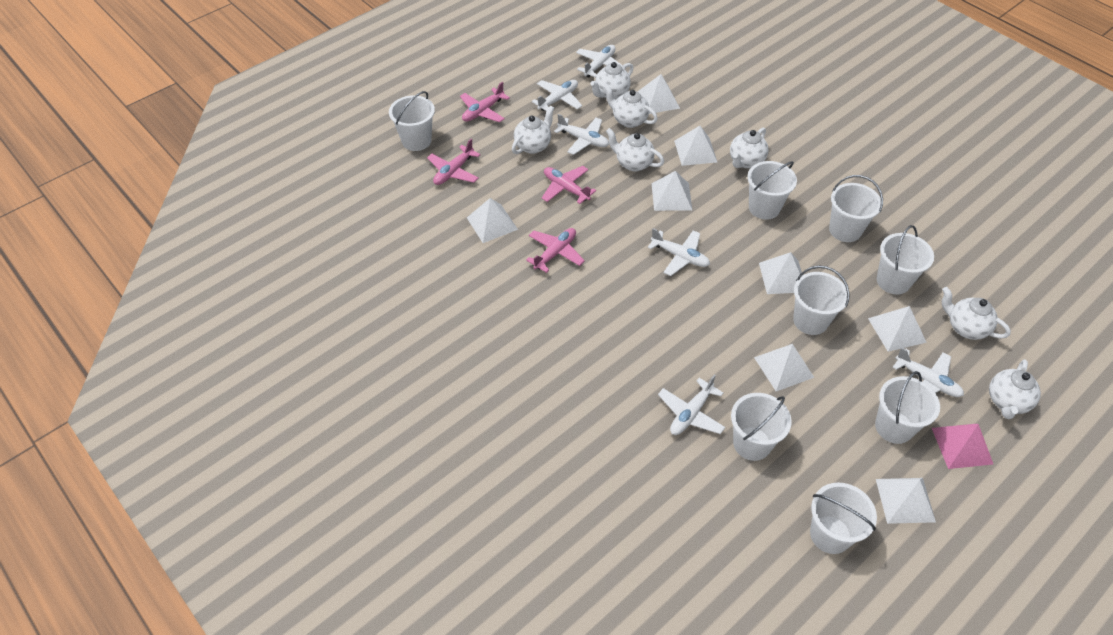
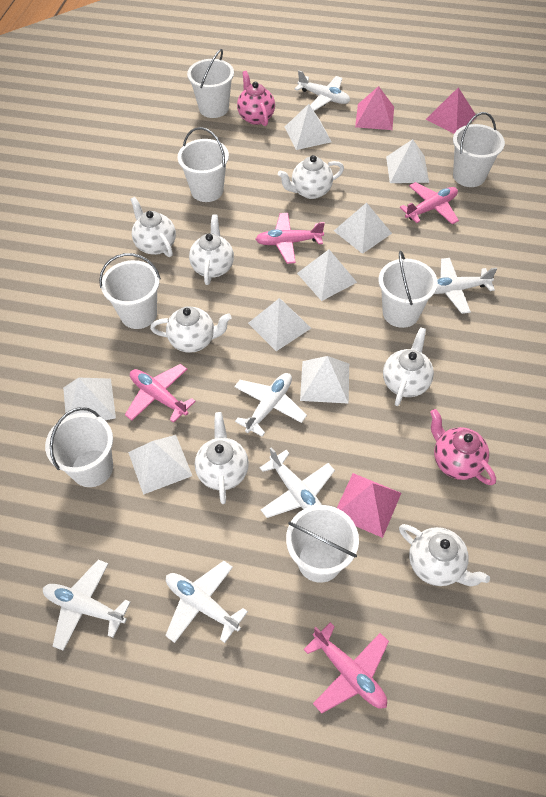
pink pyramid: 1 -> 3
pink teapot: 0 -> 2
white bucket: 8 -> 7

